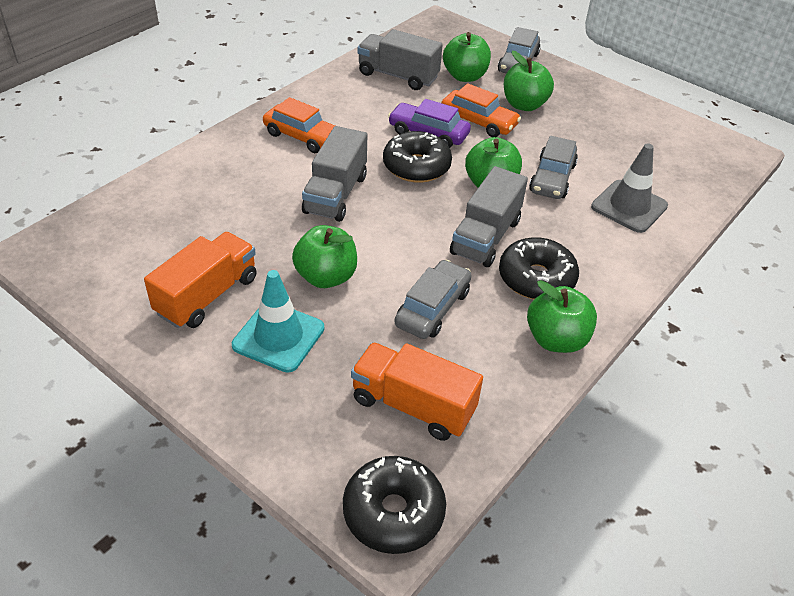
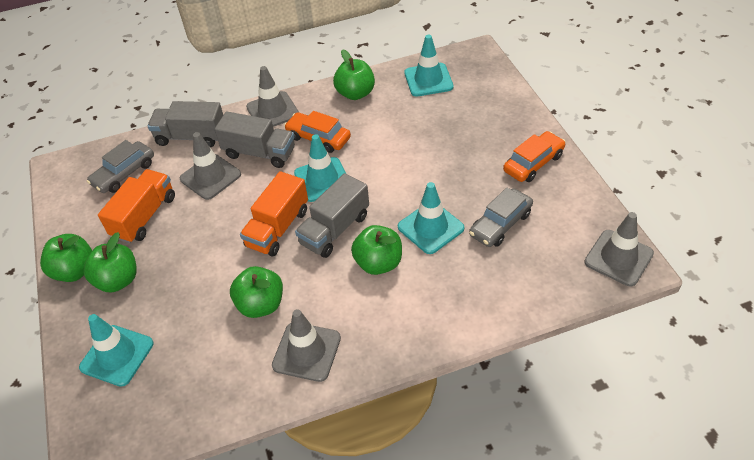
black donut: 3 -> 0
grey car: 3 -> 2
grey traffic cone: 1 -> 4
purple car: 1 -> 0
turquoise traffic cone: 1 -> 4

